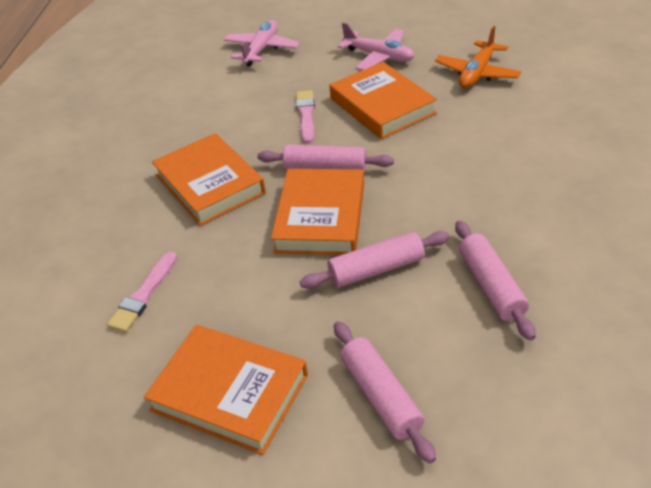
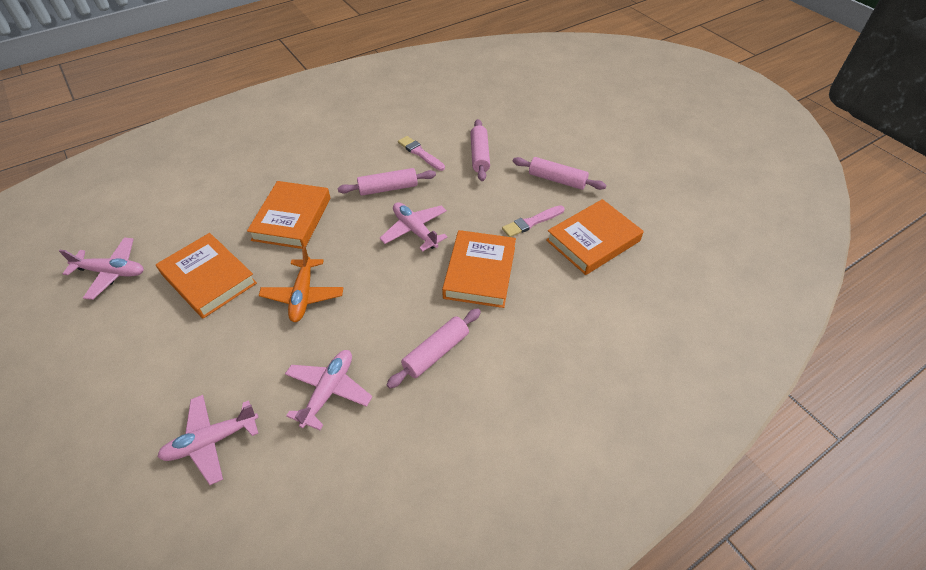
pink plane: 2 -> 4

